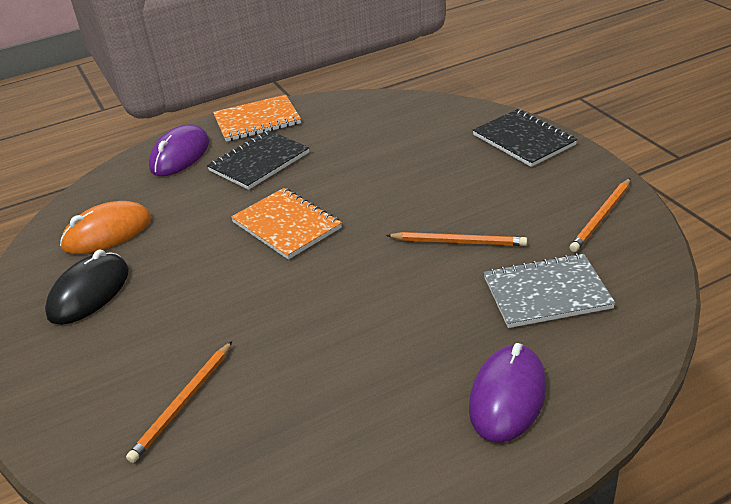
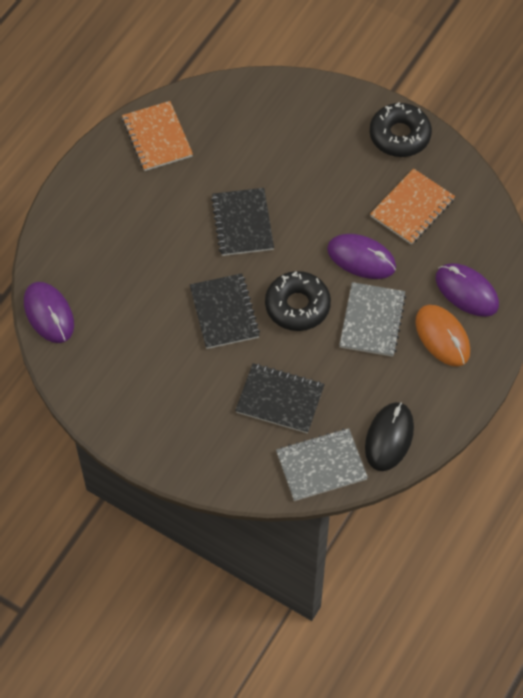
black donut: 0 -> 2
black notebook: 2 -> 3
grey notebook: 1 -> 2
orange pencil: 3 -> 0
purple mouse: 2 -> 3

